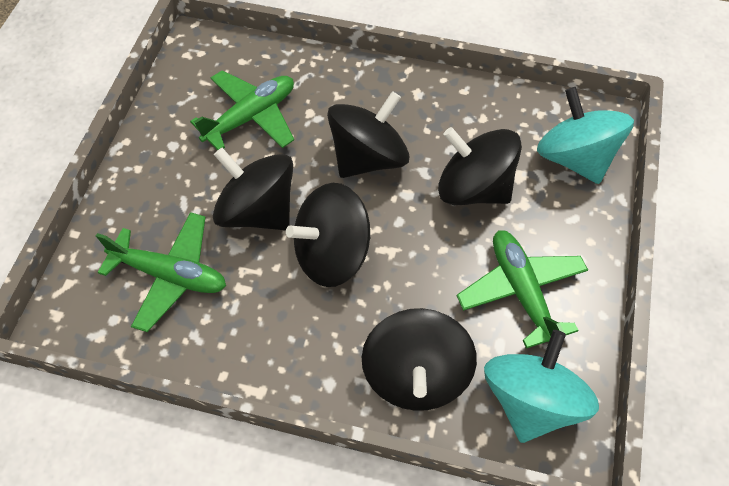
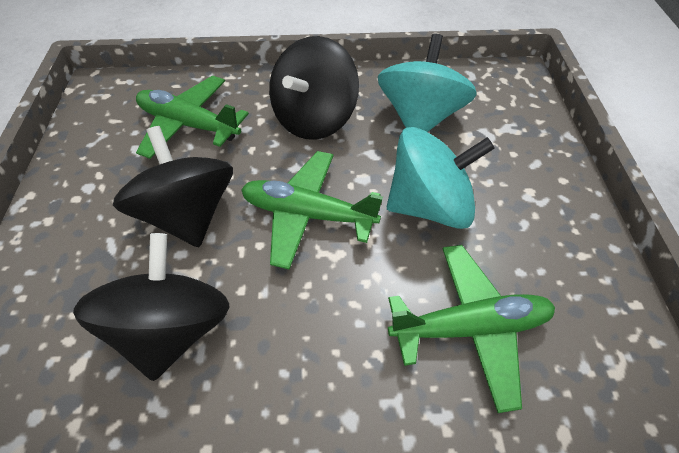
black spinning top: 5 -> 3

